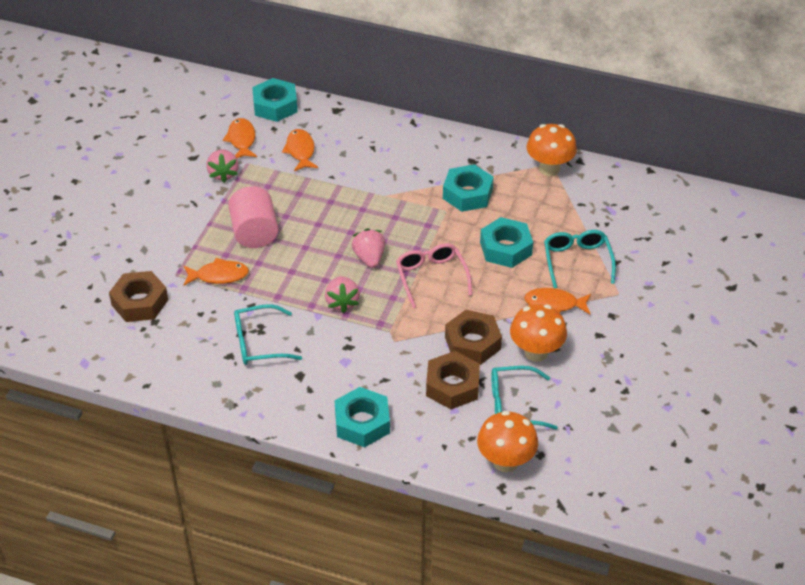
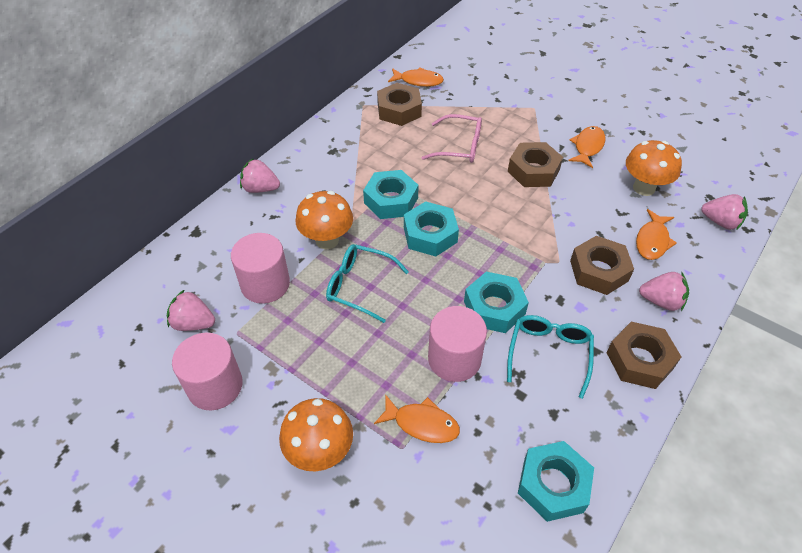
brown nut: 3 -> 4
pink cylinder: 1 -> 3
pink strawberry: 3 -> 4
turquoise glasses: 3 -> 2

